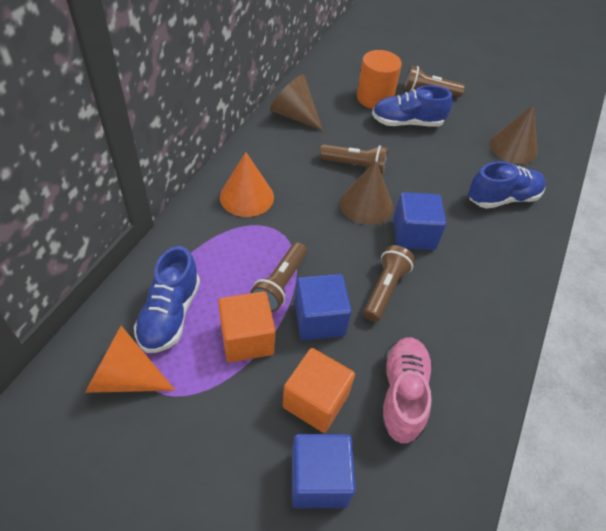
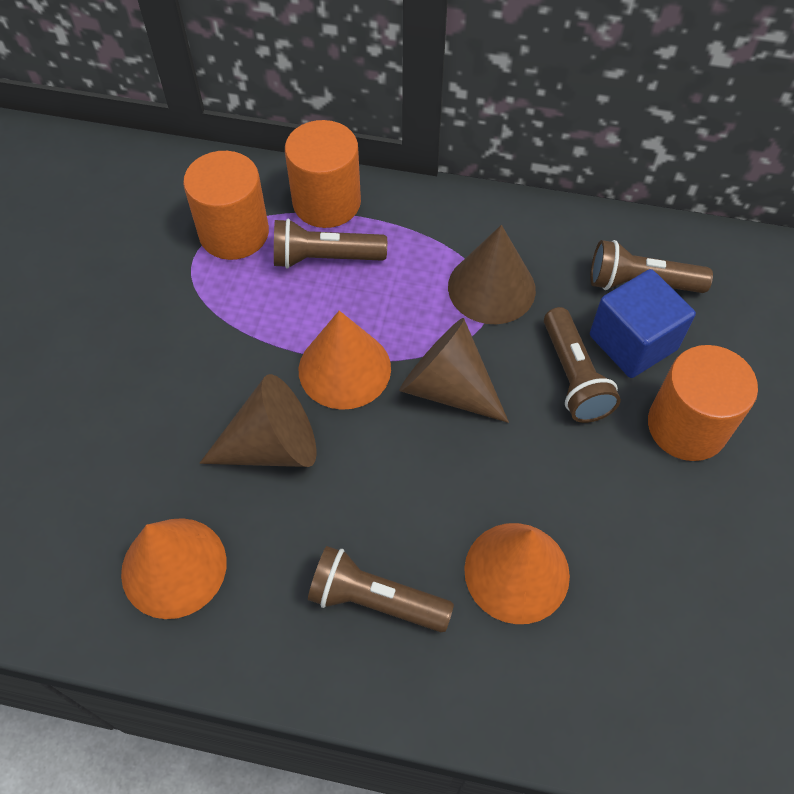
blue cube: 3 -> 1
blue shoe: 3 -> 0
orange cone: 2 -> 3
orange cube: 2 -> 0
orange cylinder: 1 -> 3
pink shoe: 1 -> 0

